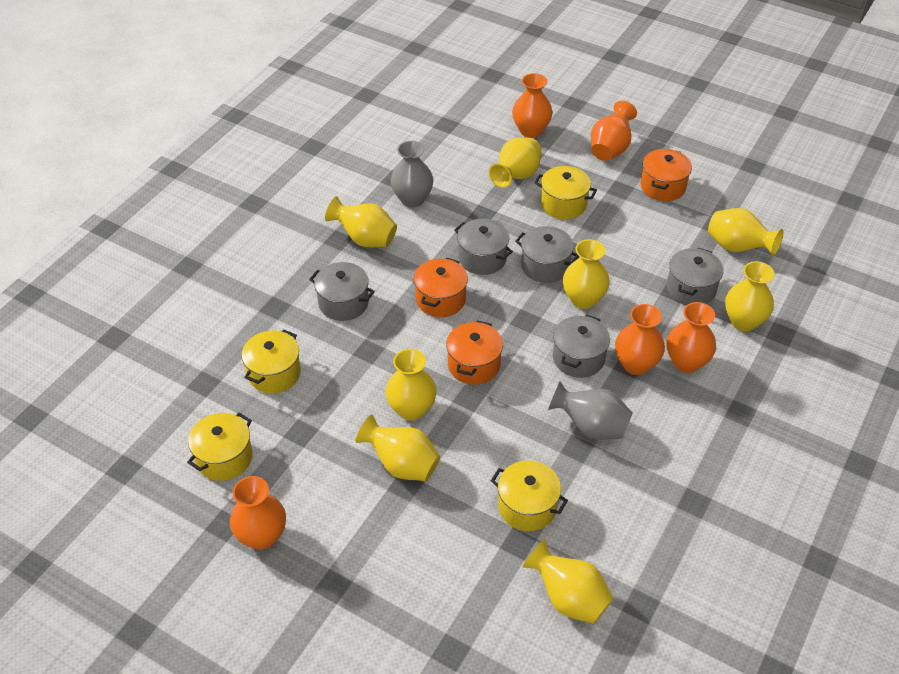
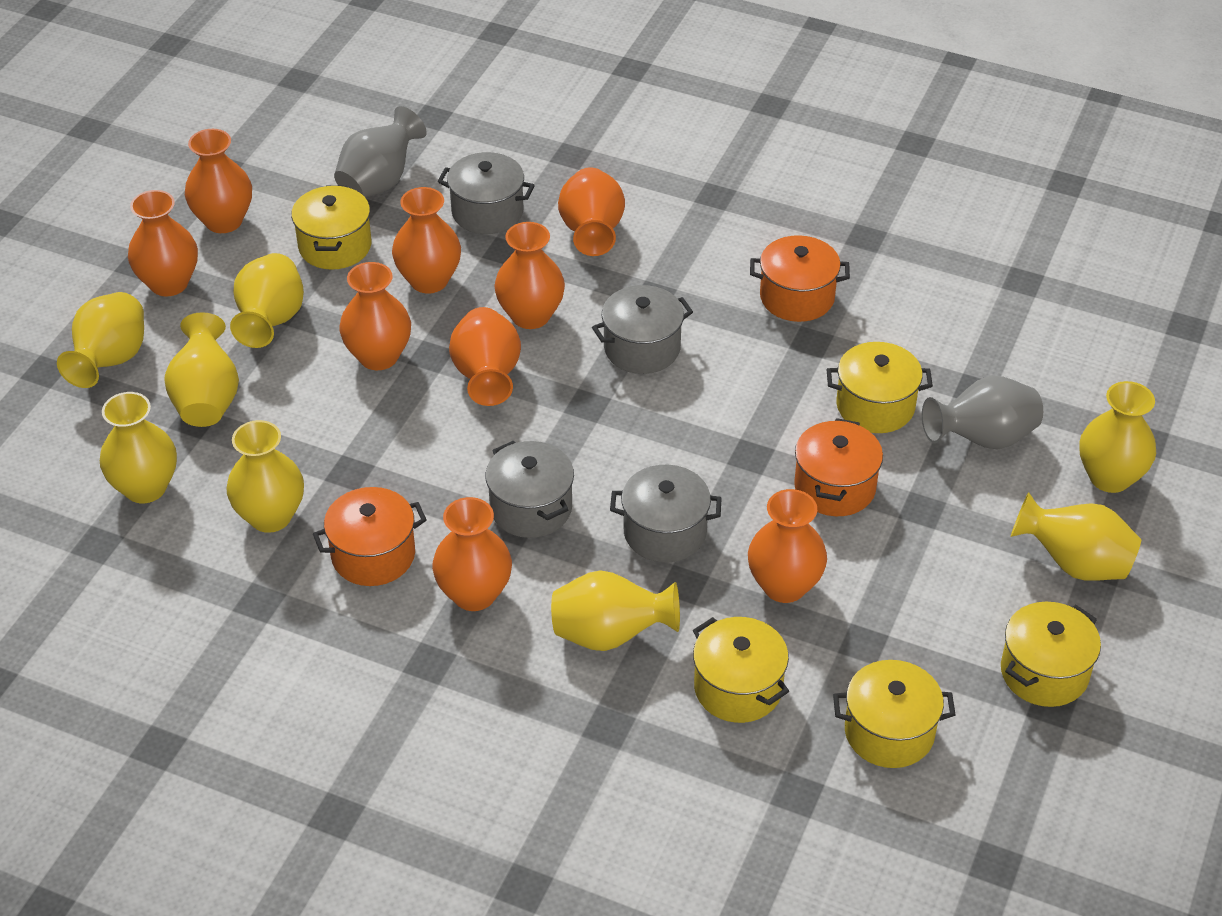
grey pot: 5 -> 4
orange vase: 5 -> 9
yellow pot: 4 -> 5

